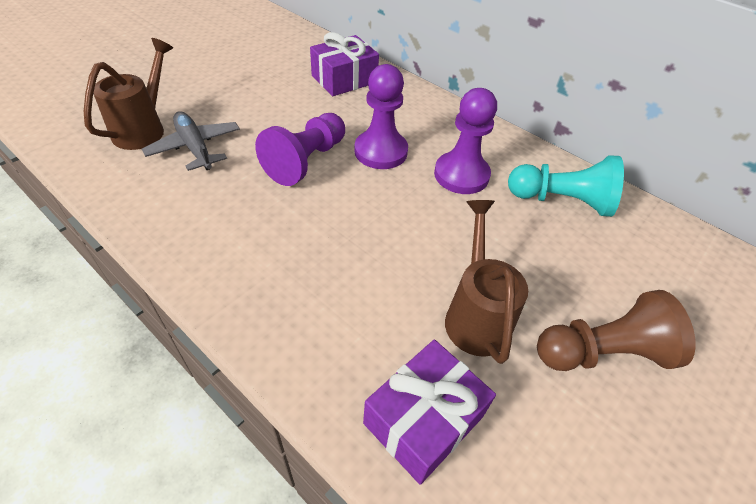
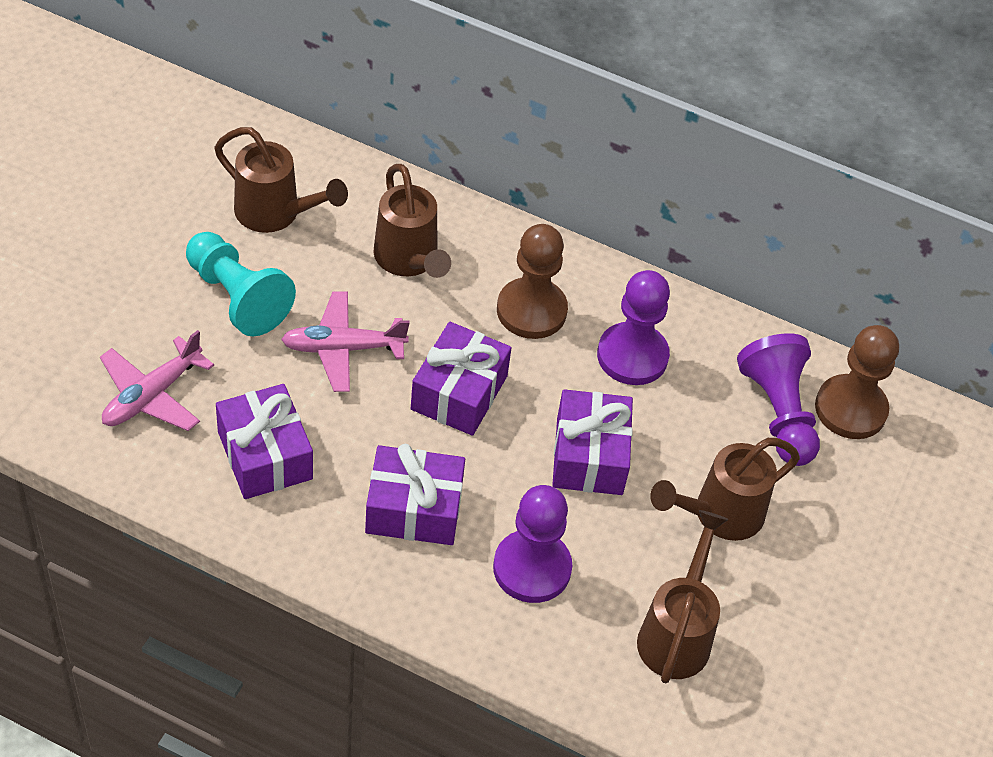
brown pawn: 1 -> 2
brown watering can: 2 -> 4
grey plane: 1 -> 0
pink plane: 0 -> 2
purple gift: 2 -> 4

